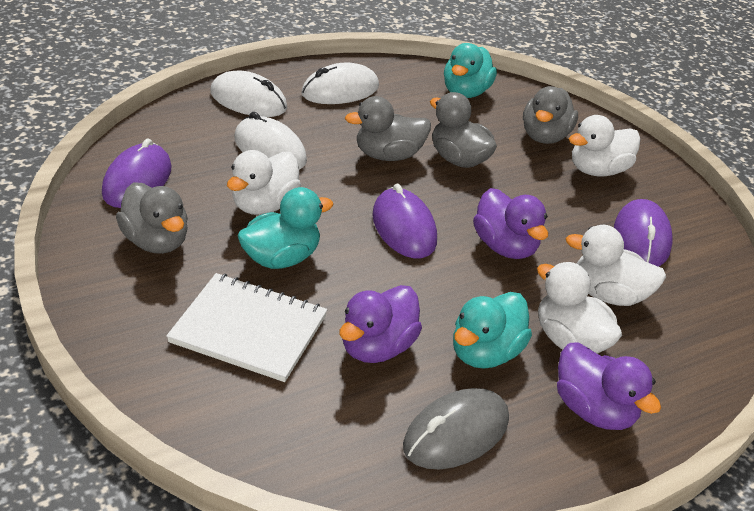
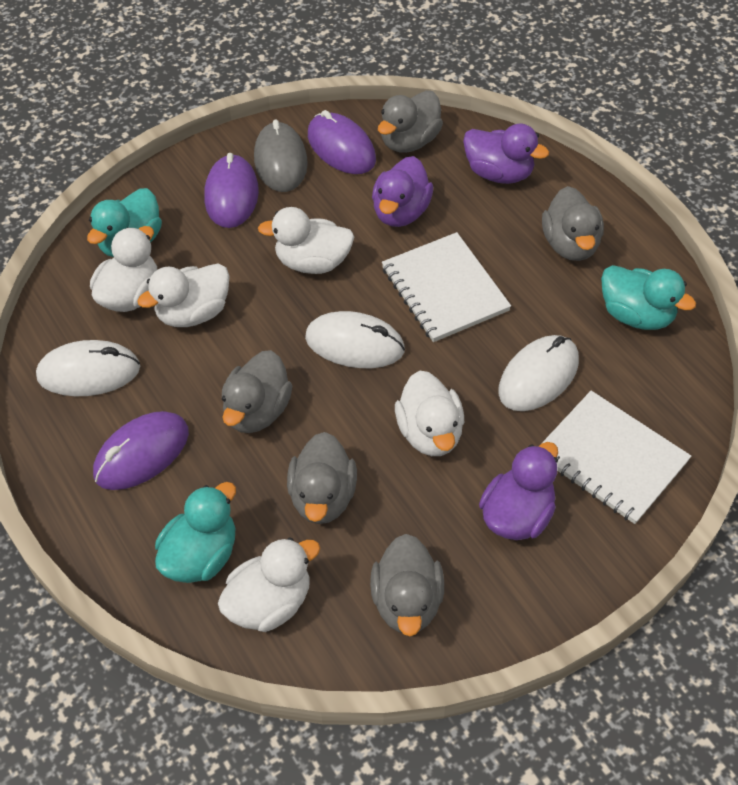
grey duck: 4 -> 5
white duck: 4 -> 5
white notebook: 1 -> 2

